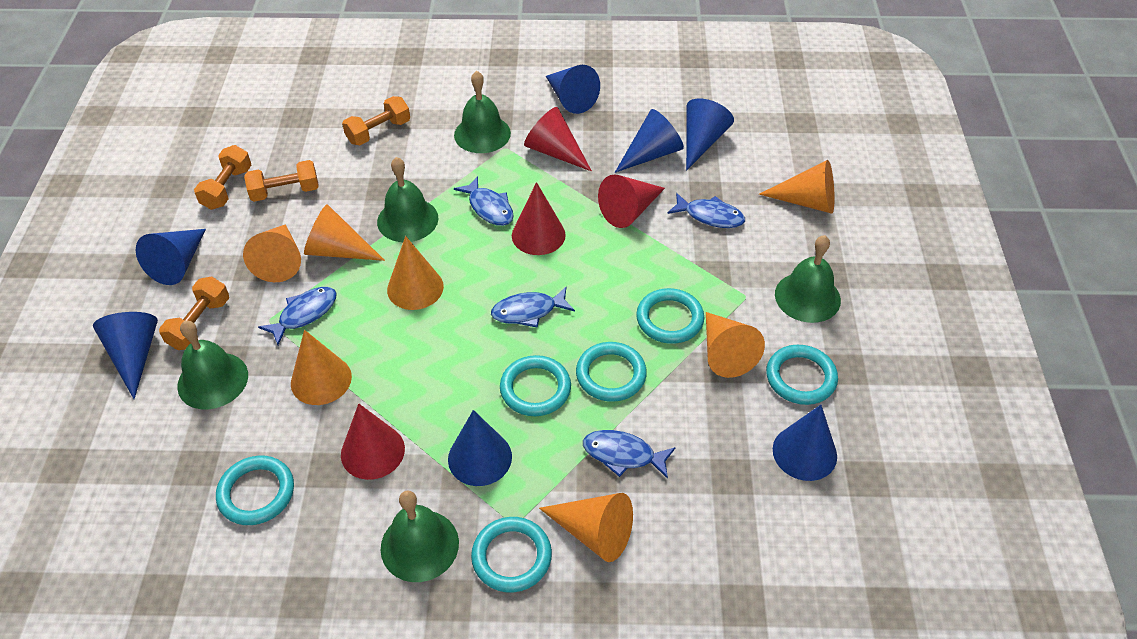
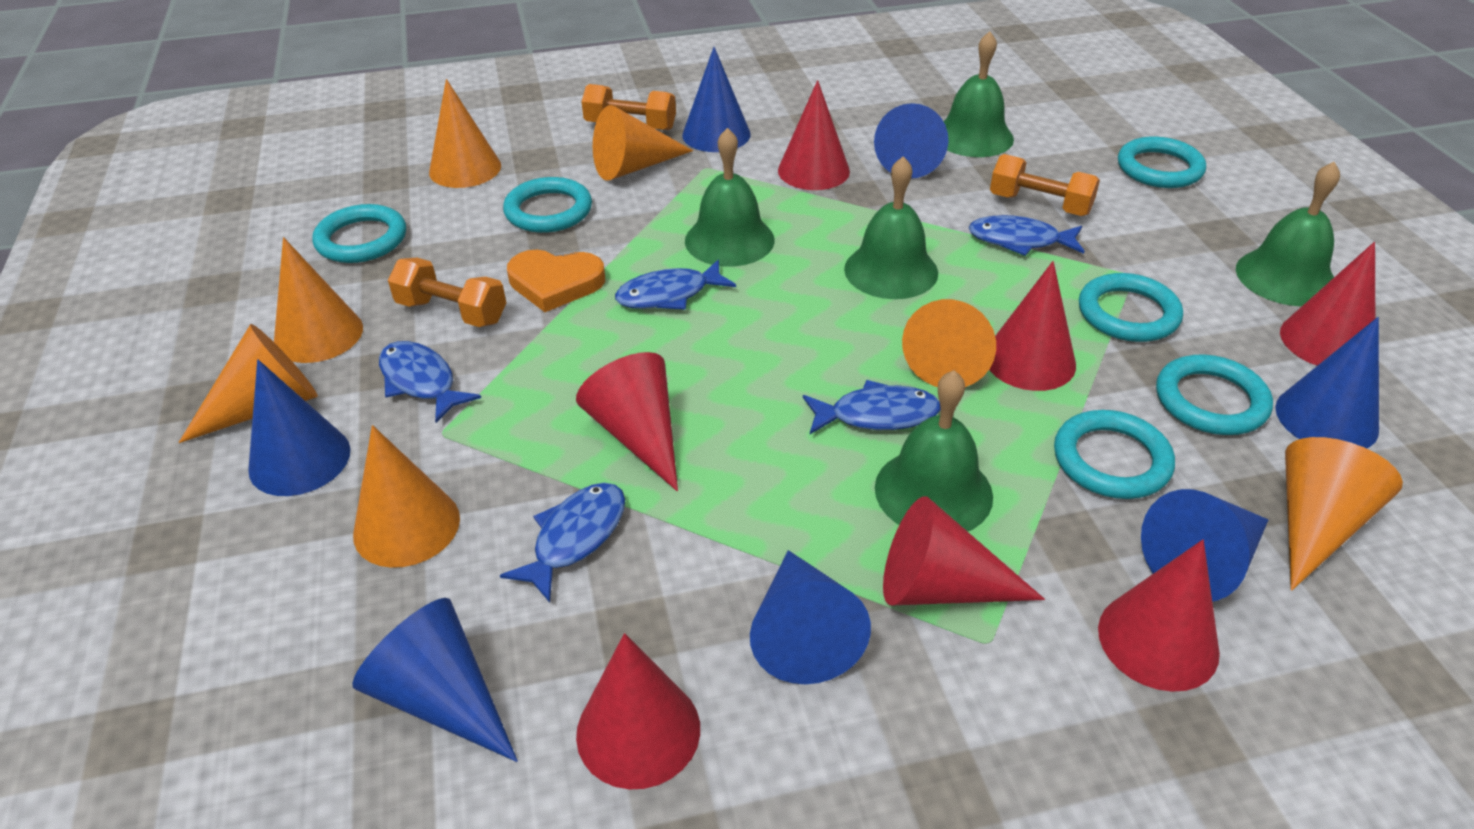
orange dumbbell: 4 -> 3
orange heart: 0 -> 1
red cone: 4 -> 7

